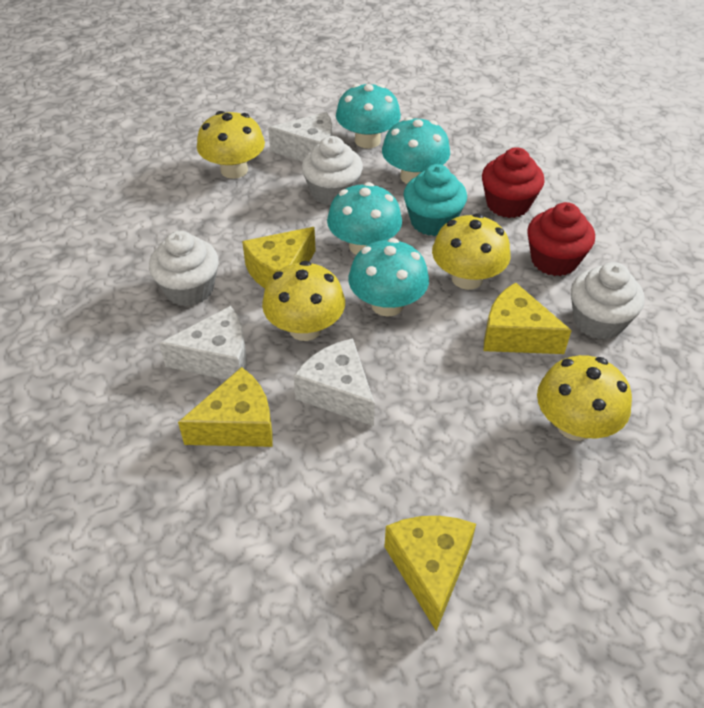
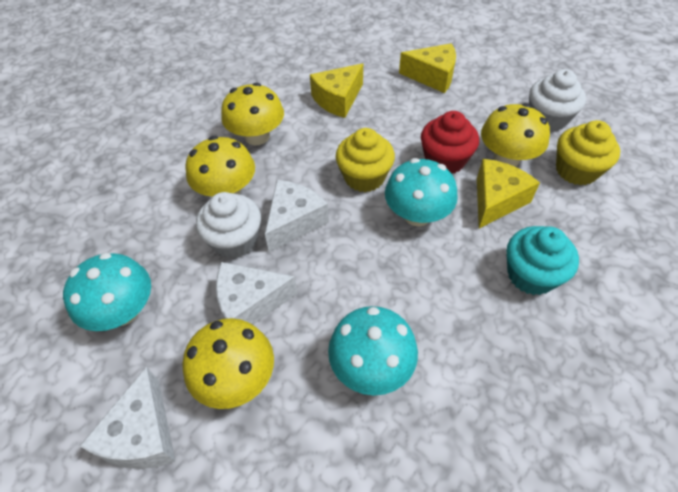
red cupcake: 2 -> 1
turquoise mushroom: 4 -> 3
white cupcake: 3 -> 2
yellow cheese: 4 -> 3
yellow cupcake: 0 -> 2

